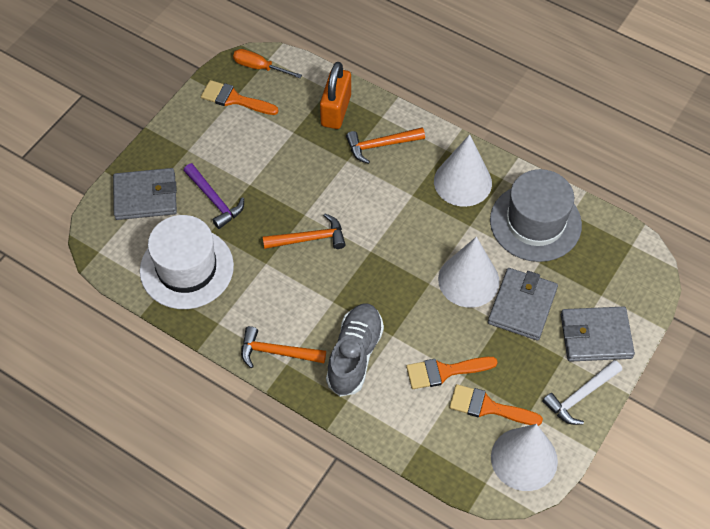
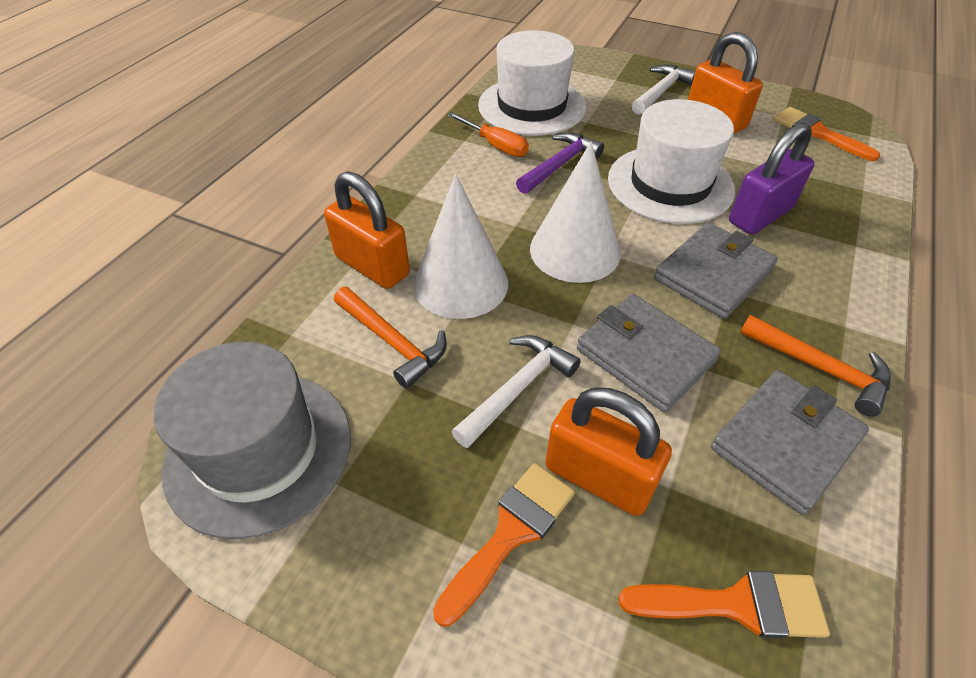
grey shoe: 1 -> 0
orange hammer: 3 -> 2
orange padlock: 1 -> 3
purple padlock: 0 -> 1
white cone: 3 -> 2
white hammer: 1 -> 2
white hat: 1 -> 2

